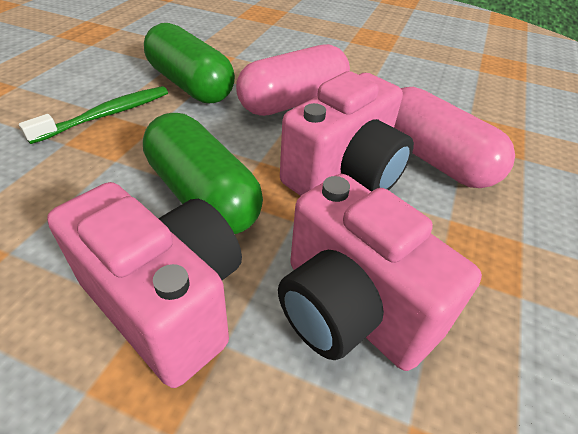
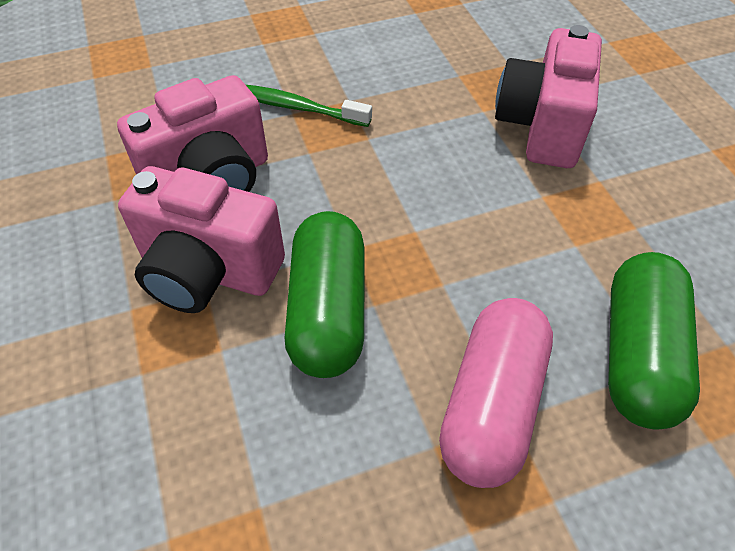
pink capsule: 2 -> 1

